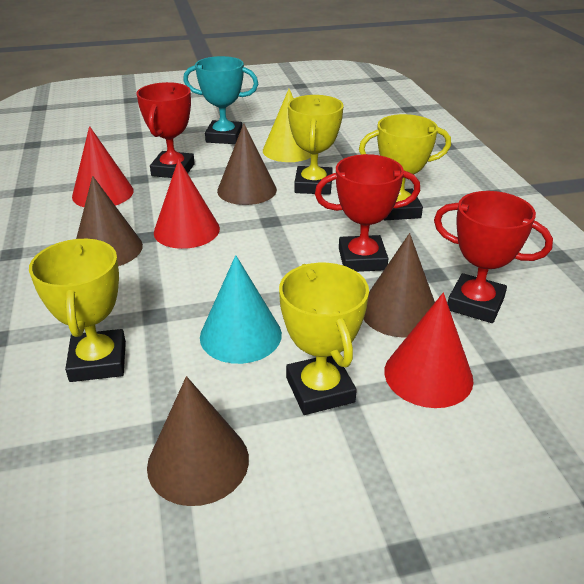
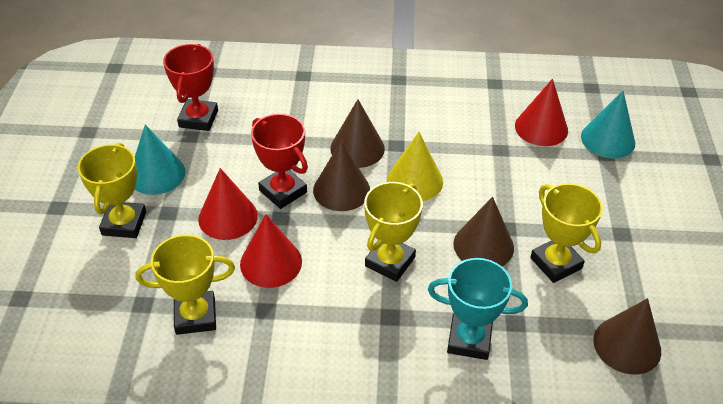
red trophy: 3 -> 2
turquoise cone: 1 -> 2

